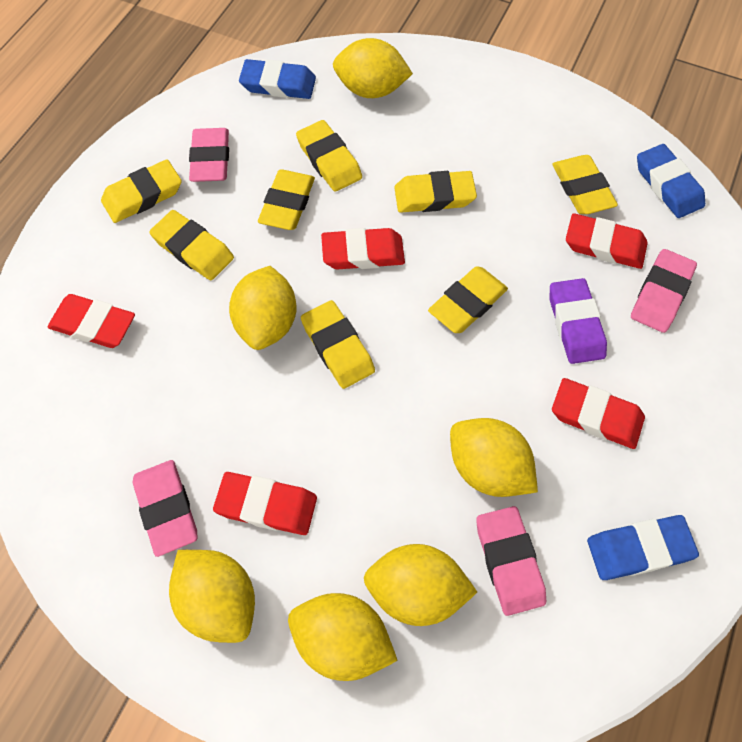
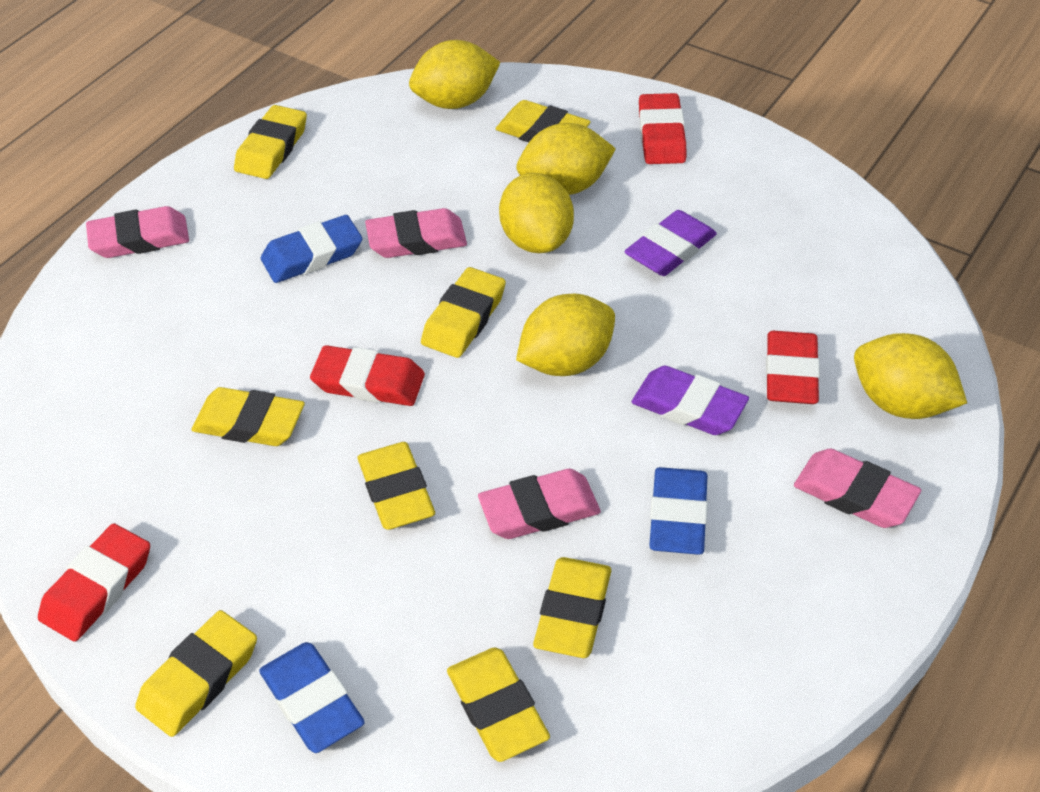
purple eraser: 1 -> 2
red eraser: 5 -> 4
yellow lemon: 6 -> 5

